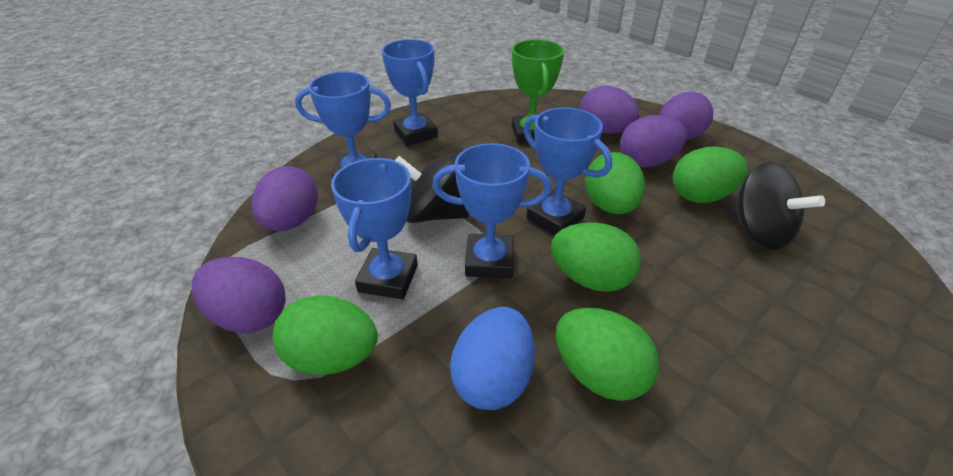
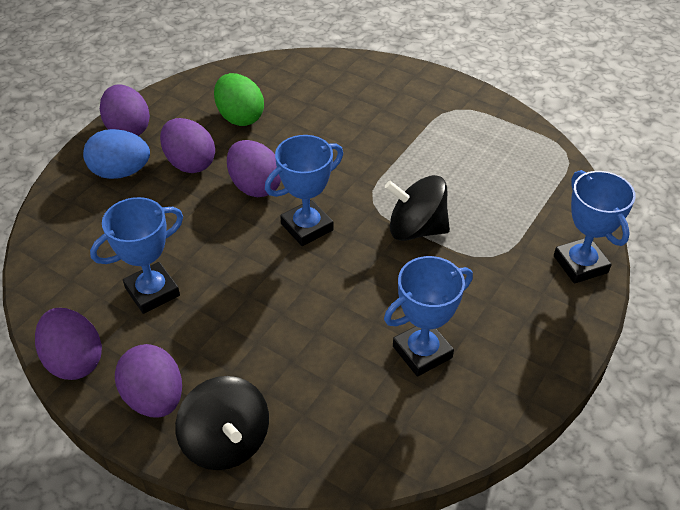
blue trophy: 5 -> 4
green egg: 5 -> 1
green trophy: 1 -> 0

